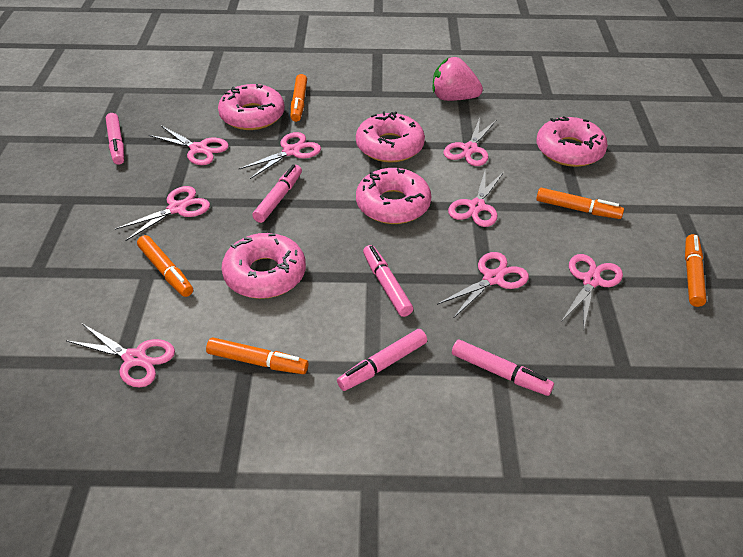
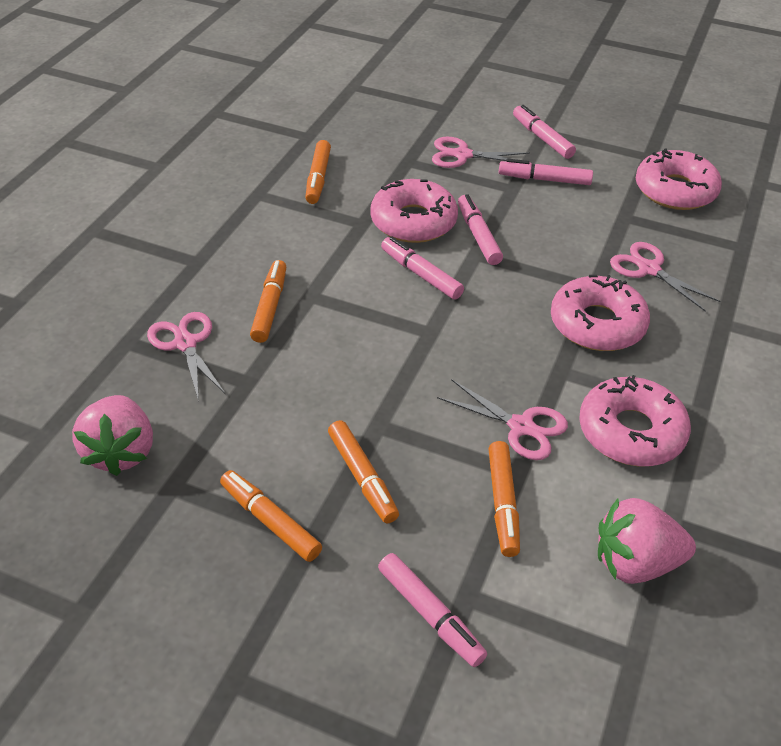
pink donut: 5 -> 4
pink scissors: 8 -> 4
pink strawberry: 1 -> 2

